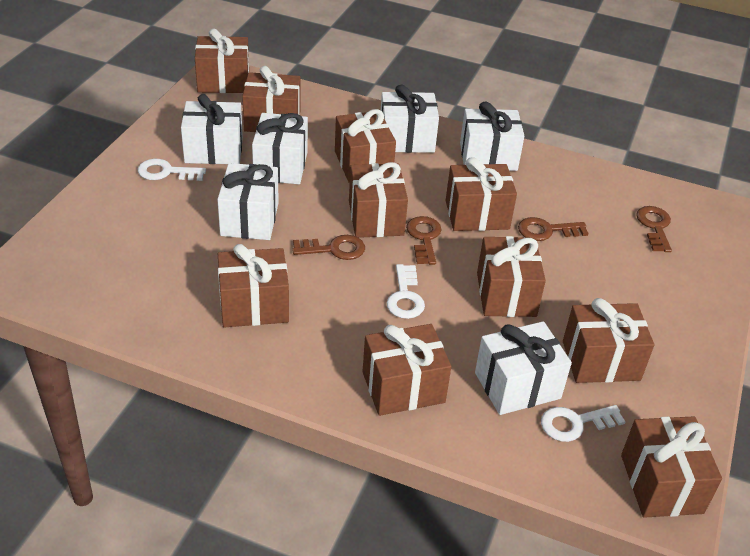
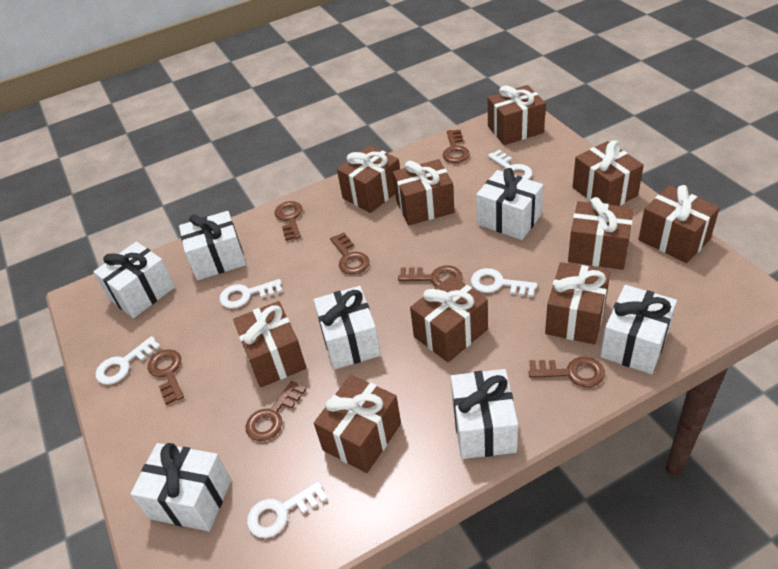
brown key: 4 -> 7
white gift: 6 -> 7
white key: 3 -> 5

